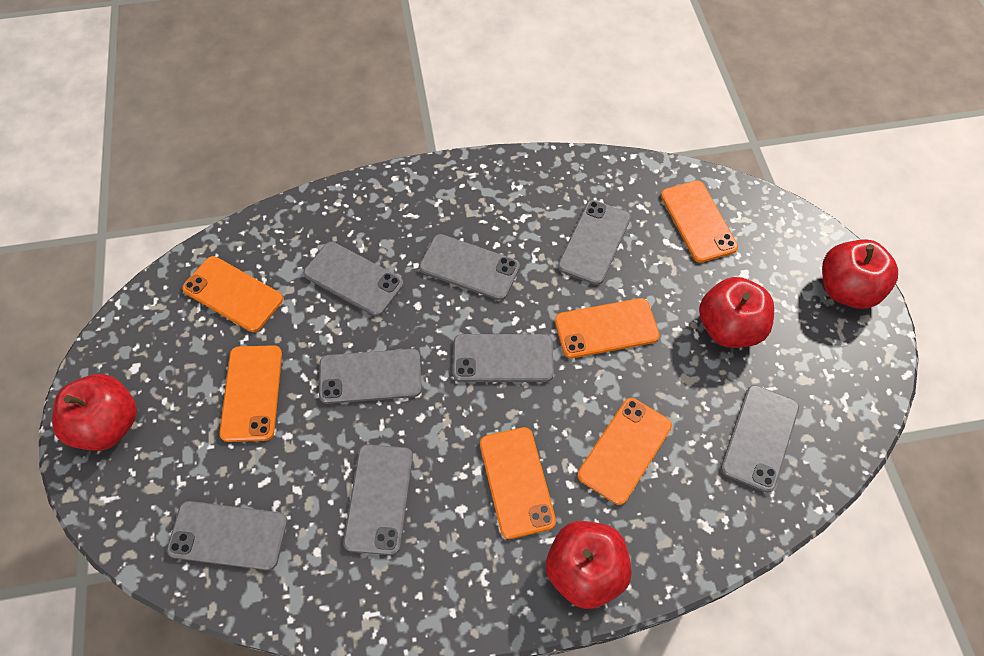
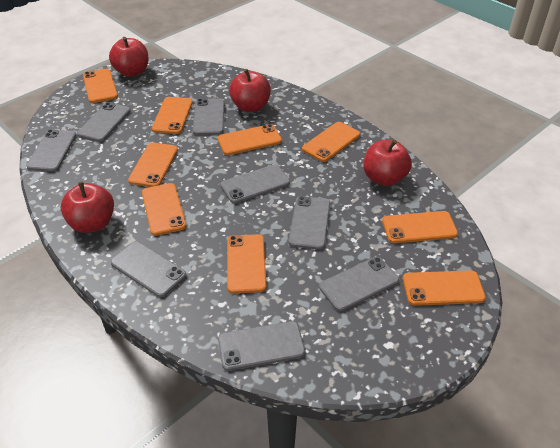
orange phone: 6 -> 9

